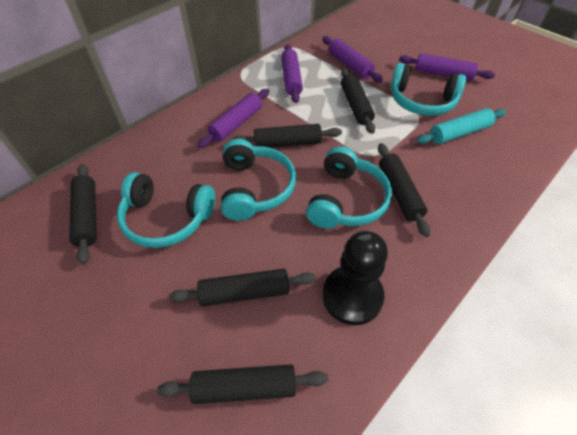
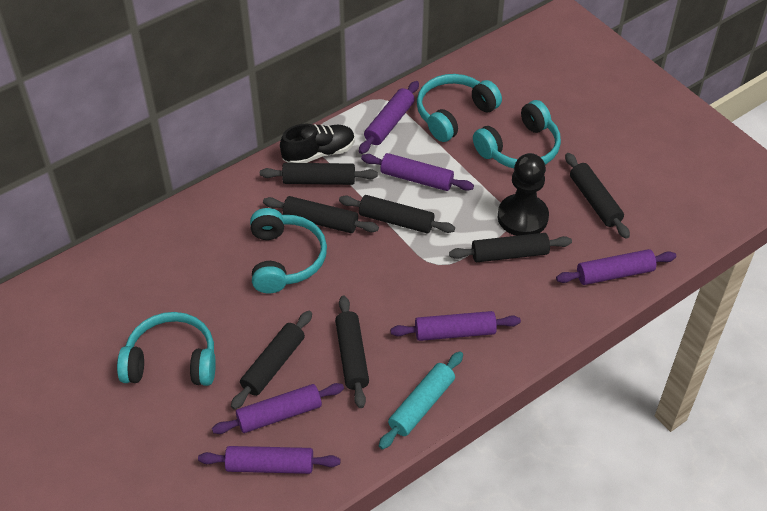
black rolling pin: 6 -> 7
black shoe: 0 -> 1
purple rolling pin: 4 -> 6

